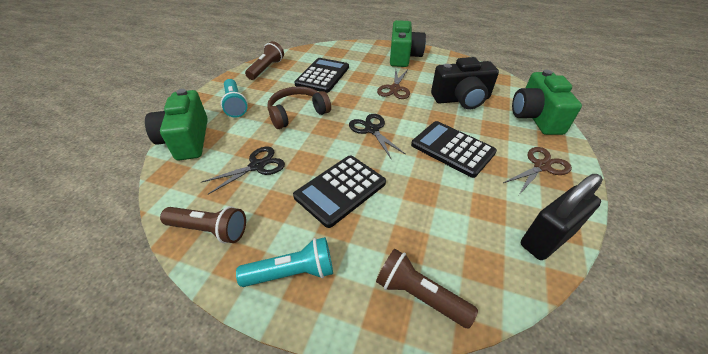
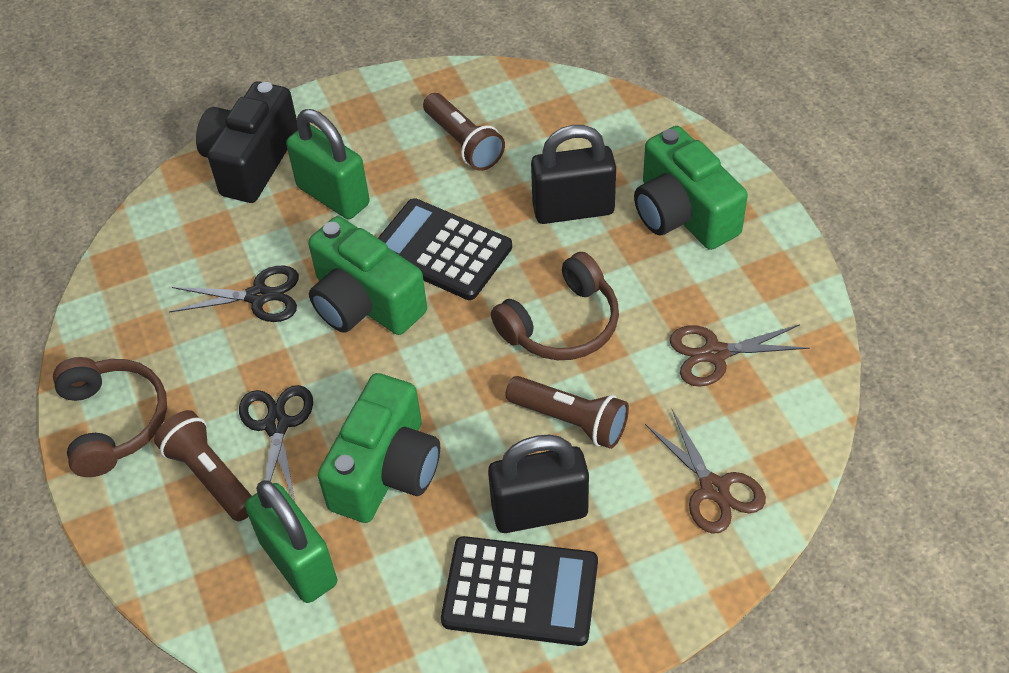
black calculator: 3 -> 2
black padlock: 1 -> 2
brown headphones: 1 -> 2
green padlock: 0 -> 2
turquoise flashlight: 2 -> 0

